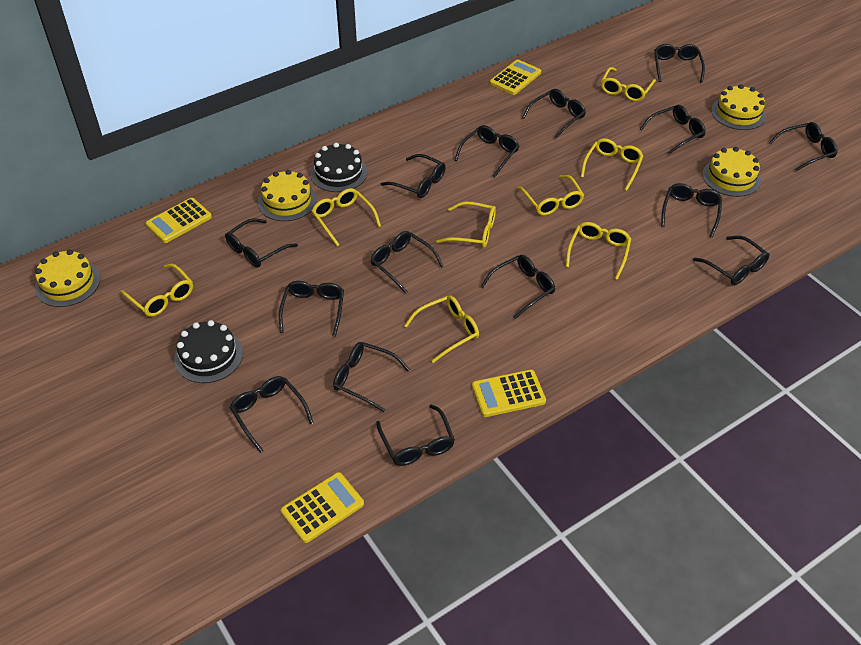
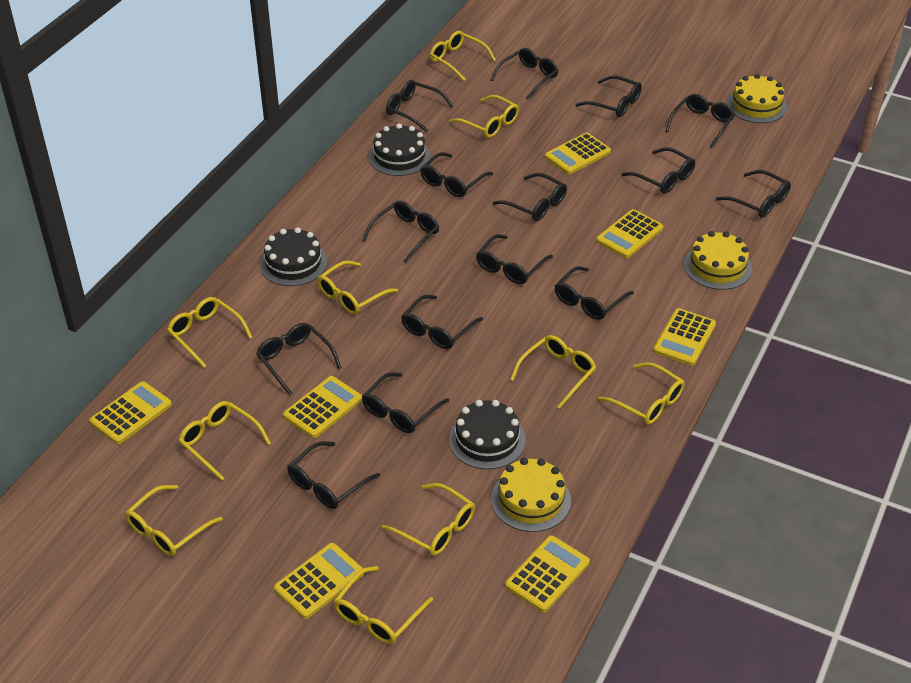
black cake: 2 -> 3
yellow cake: 4 -> 3
yellow calculator: 4 -> 7
yellow glasses: 8 -> 10

